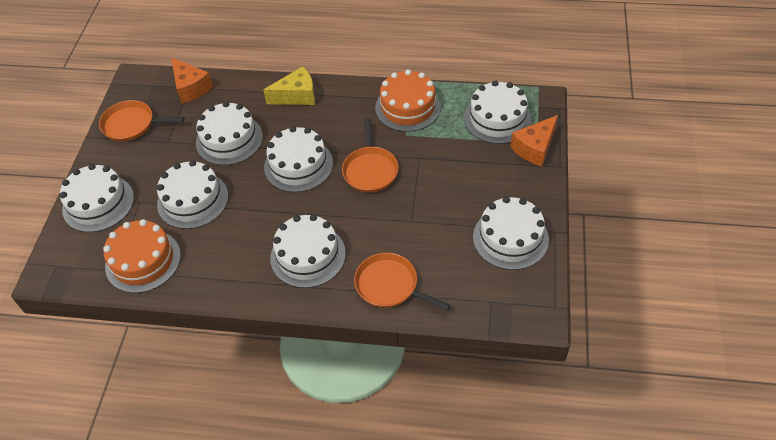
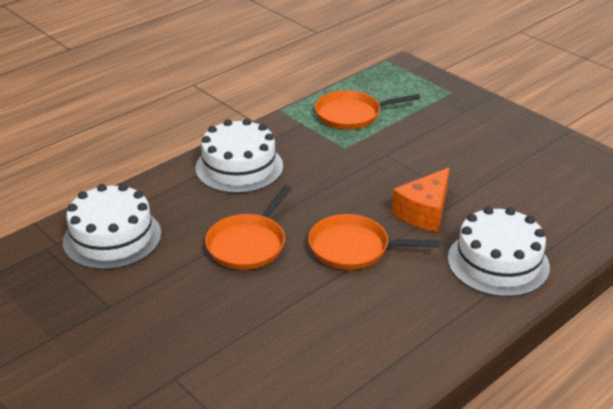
orange cake: 2 -> 0
orange cheese: 2 -> 1
white cake: 7 -> 3
yellow cheese: 1 -> 0

